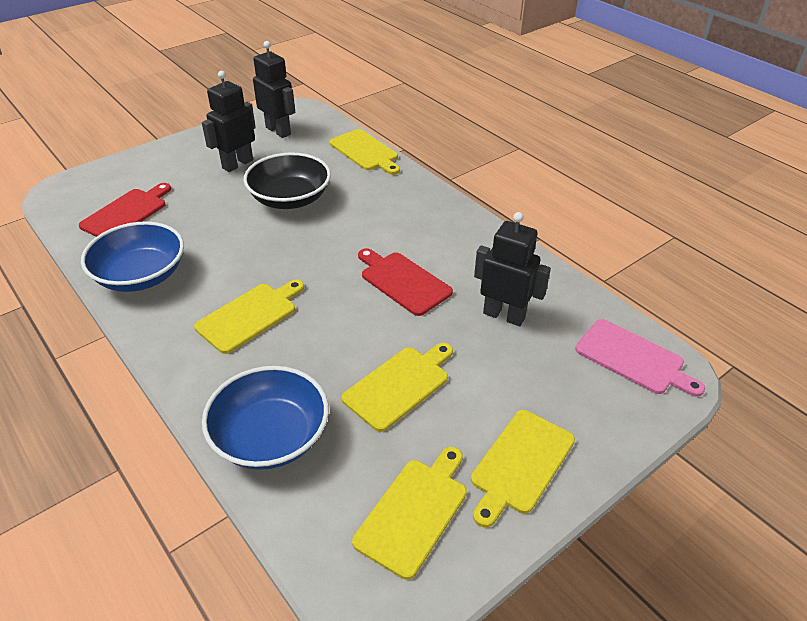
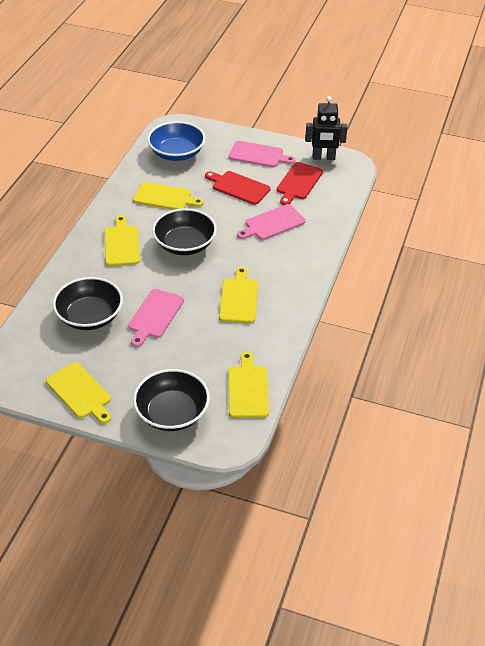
black bowl: 1 -> 3
black robot: 3 -> 1
blue bowl: 2 -> 1
pink cutting board: 1 -> 3

